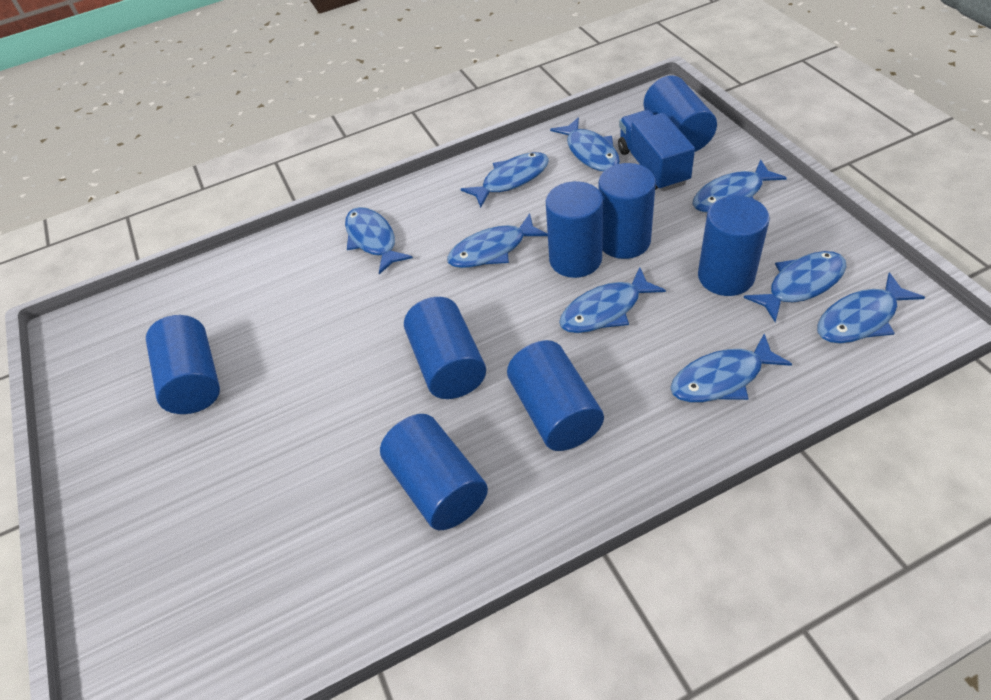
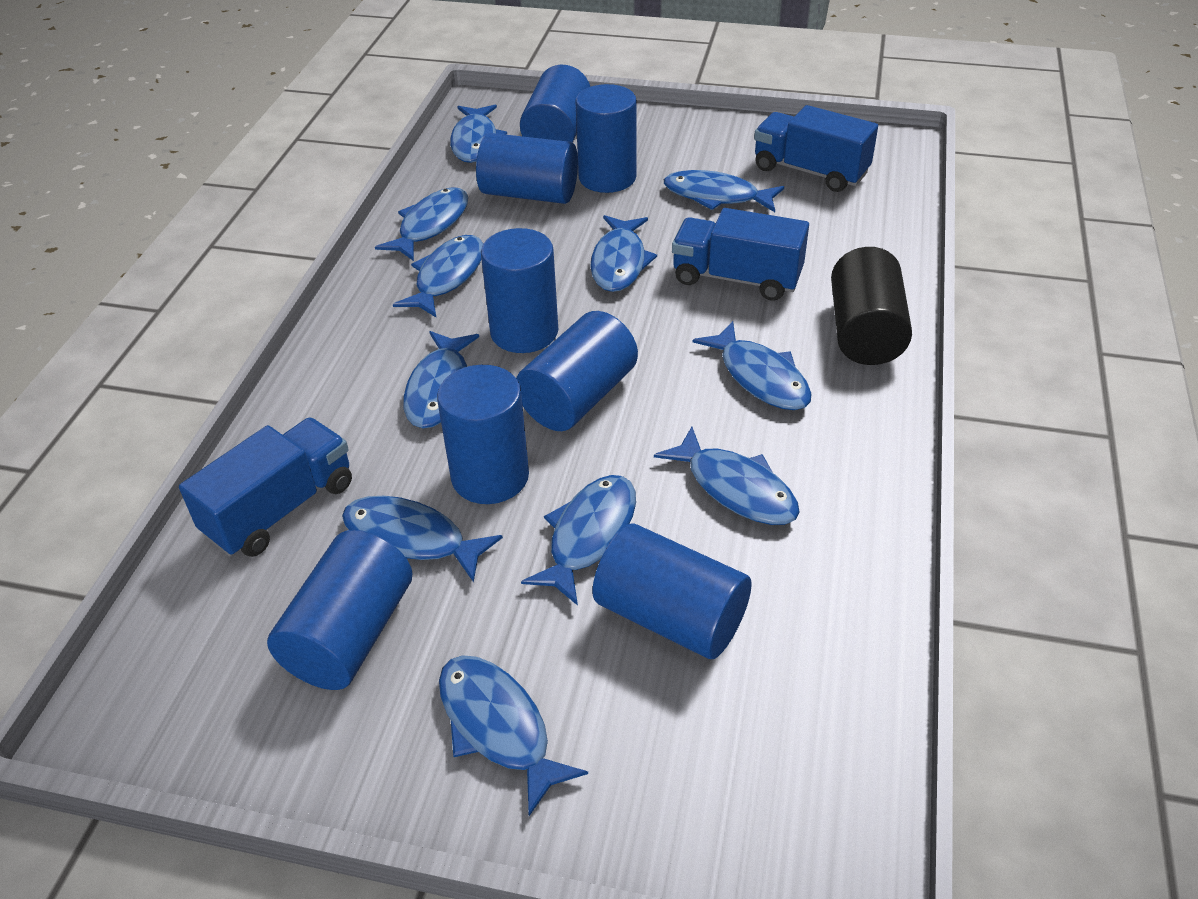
black cylinder: 0 -> 1
blue fish: 9 -> 11
blue truck: 1 -> 3

